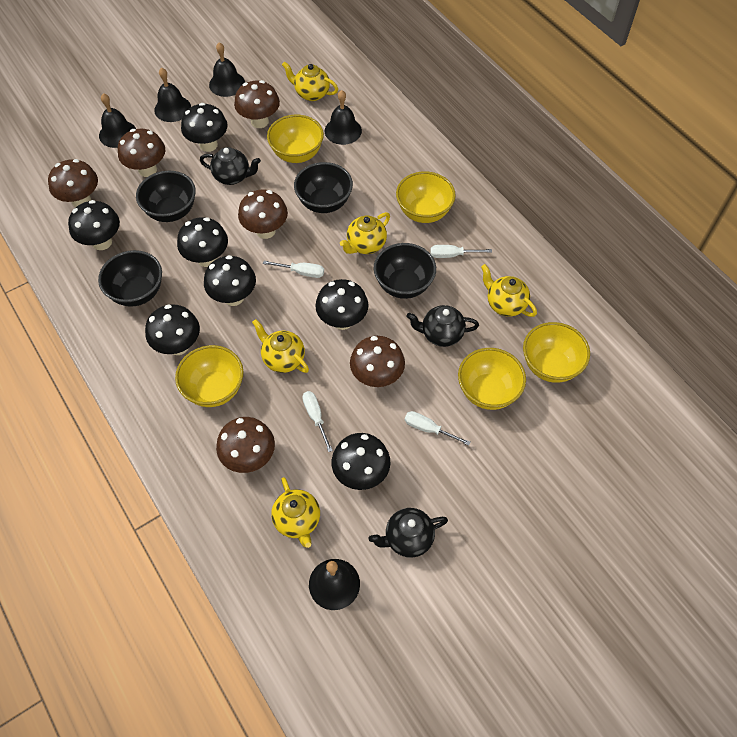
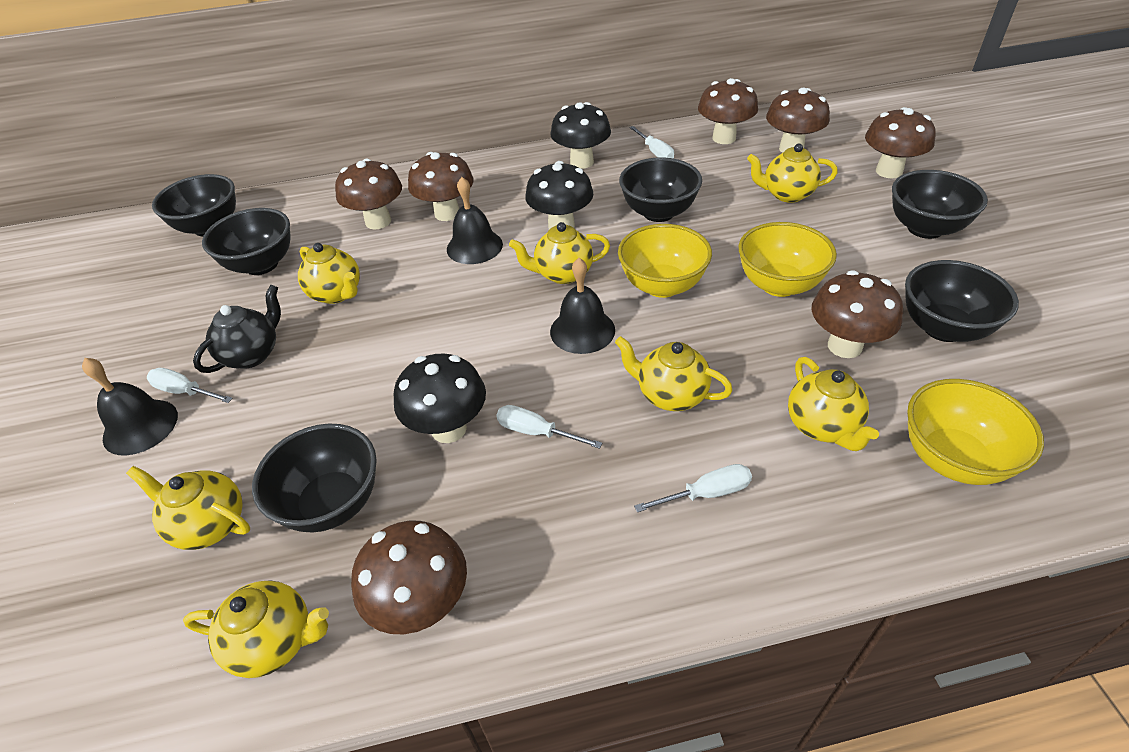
black bell: 5 -> 3
black bowl: 4 -> 6
black mushroom: 7 -> 3
black teapot: 3 -> 1
brown mushroom: 6 -> 7
yellow bowl: 5 -> 3
yellow teapot: 5 -> 7

